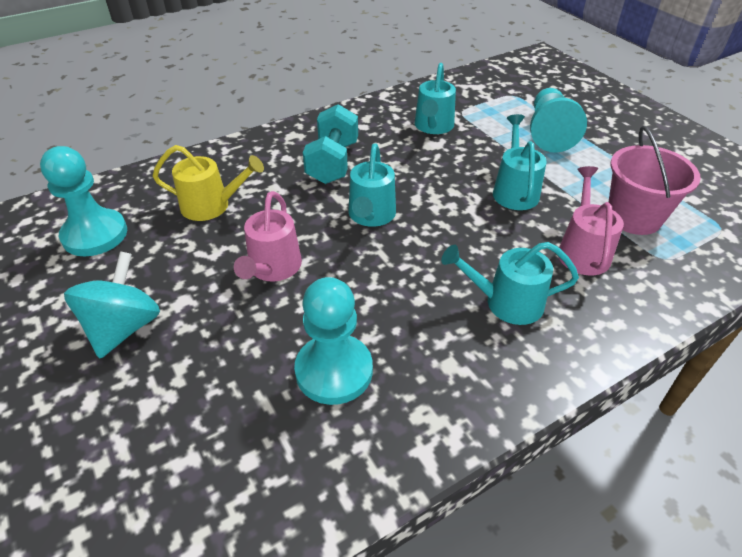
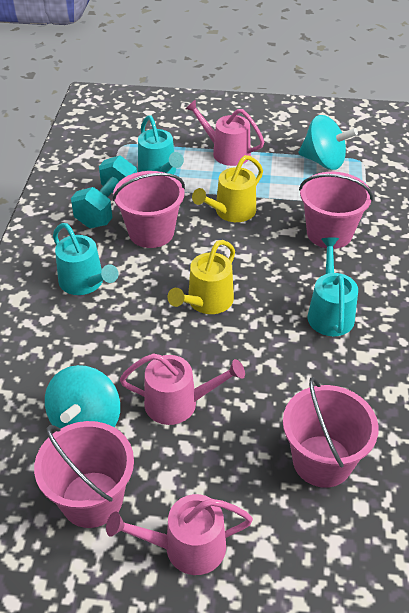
pink bucket: 1 -> 4
pink watering can: 2 -> 3
turquoise pawn: 3 -> 0
turquoise spinning top: 1 -> 2
turquoise watering can: 4 -> 3
yellow watering can: 1 -> 2

